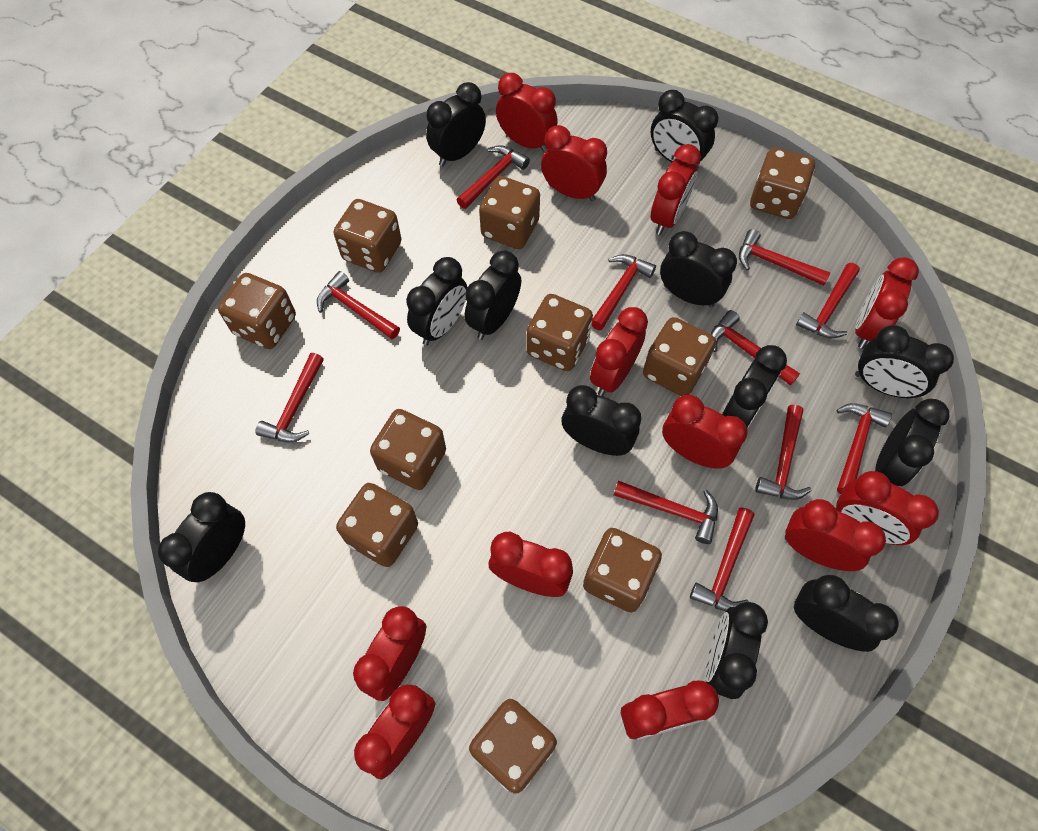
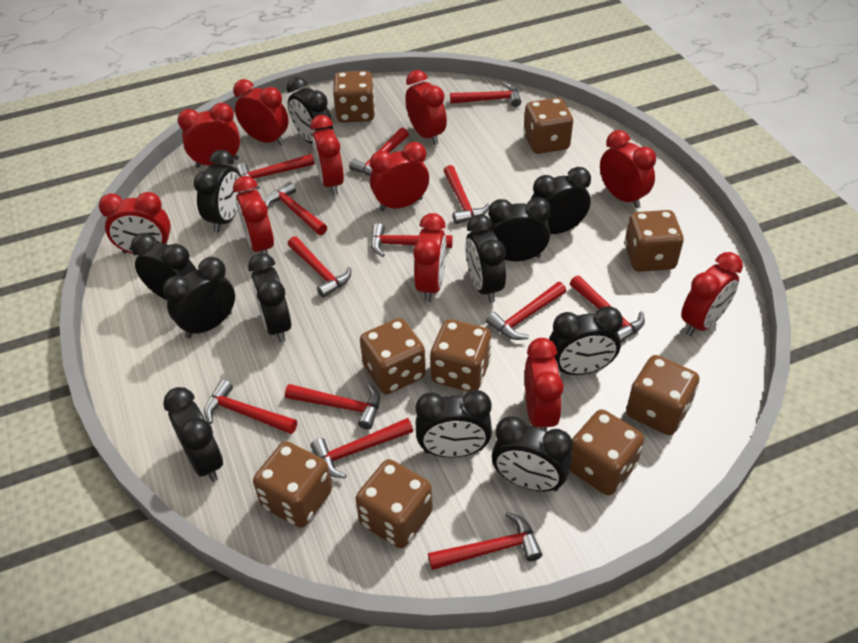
brown dice: 10 -> 9
red clock: 12 -> 11
red hammer: 11 -> 13

